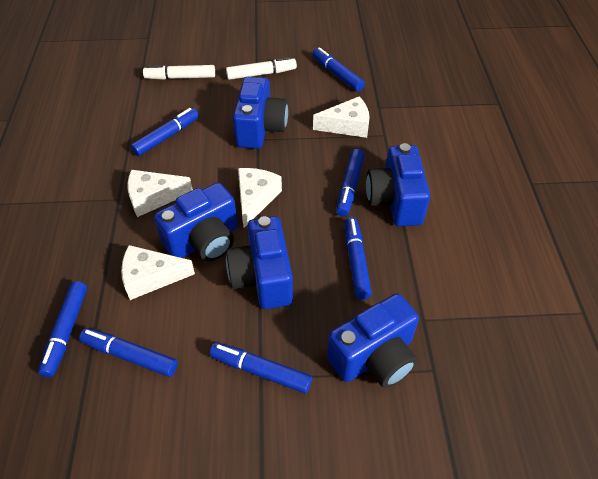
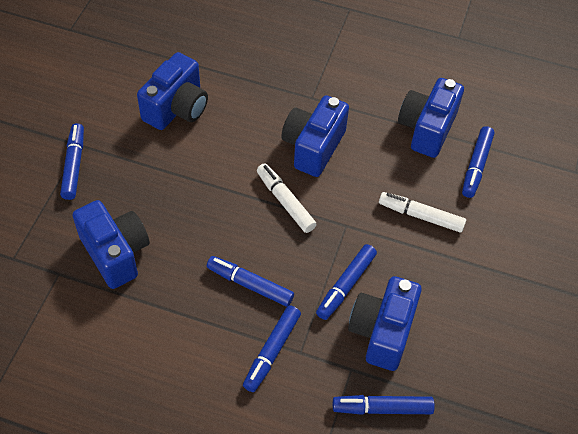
blue marker: 7 -> 6
white cheese: 4 -> 0

